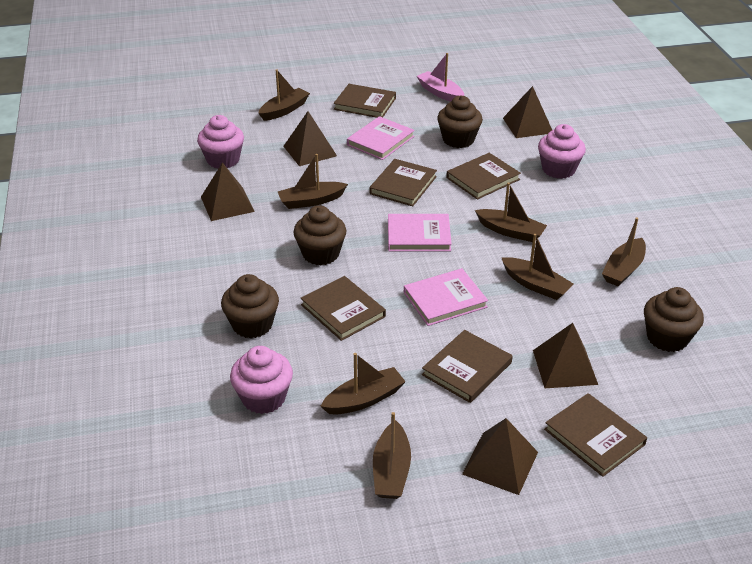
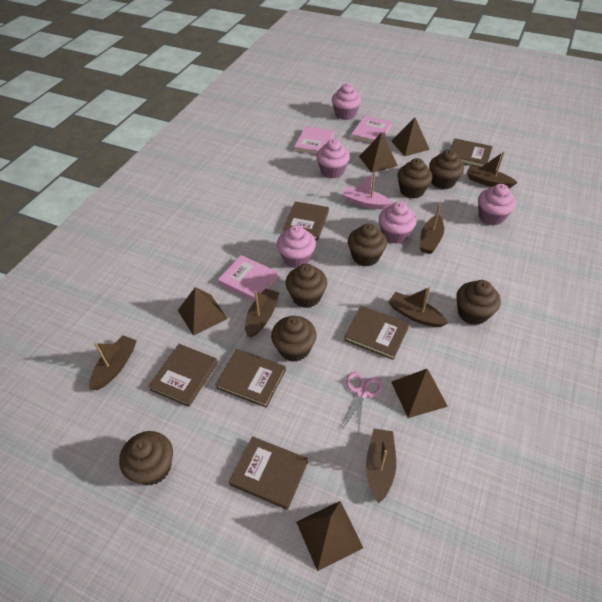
brown boat: 7 -> 6
brown cupcake: 4 -> 7
pink cupcake: 3 -> 5
pink scissors: 0 -> 1

